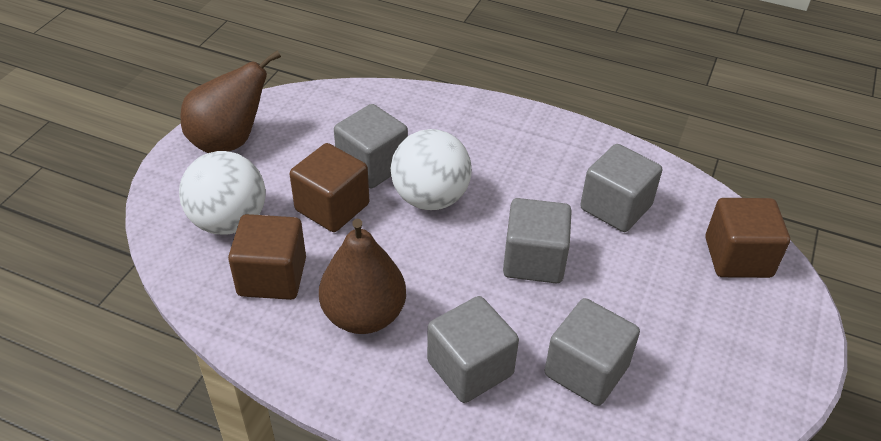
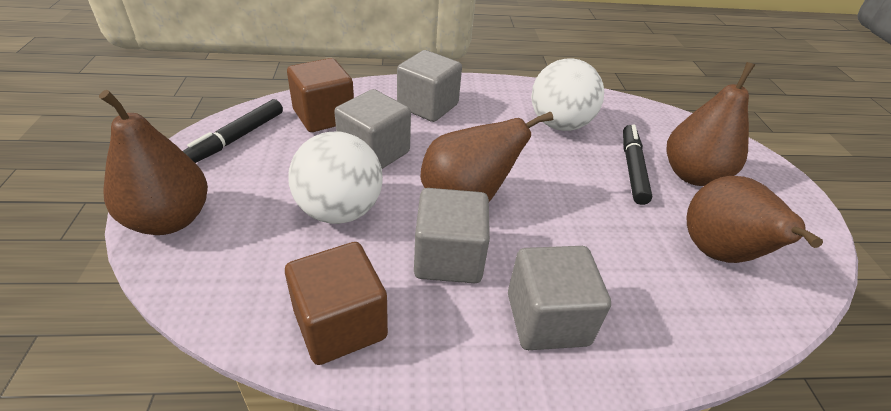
black marker: 0 -> 2
brown cube: 3 -> 2
brown pear: 2 -> 4
grey cube: 5 -> 4

